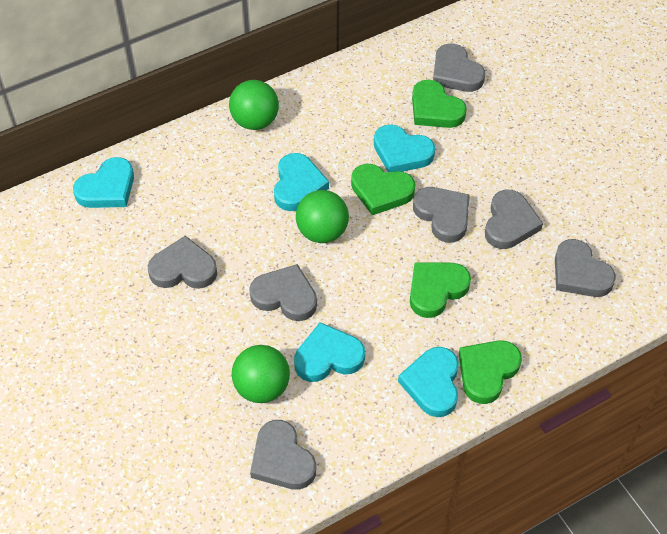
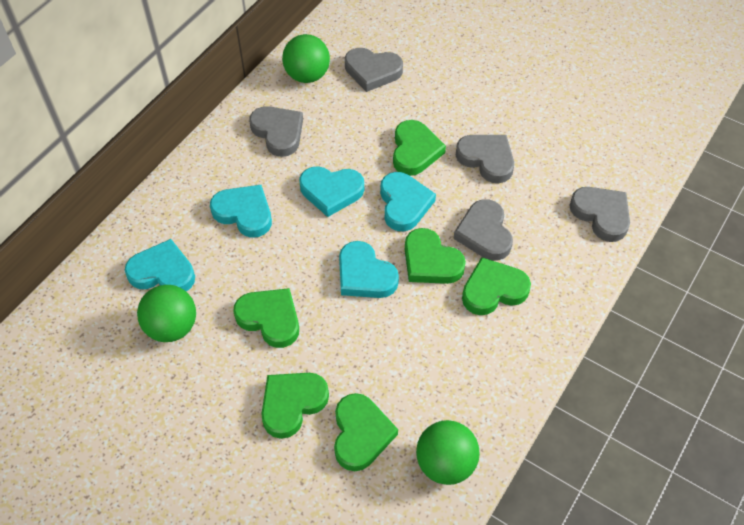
green heart: 4 -> 6
grey heart: 7 -> 5

